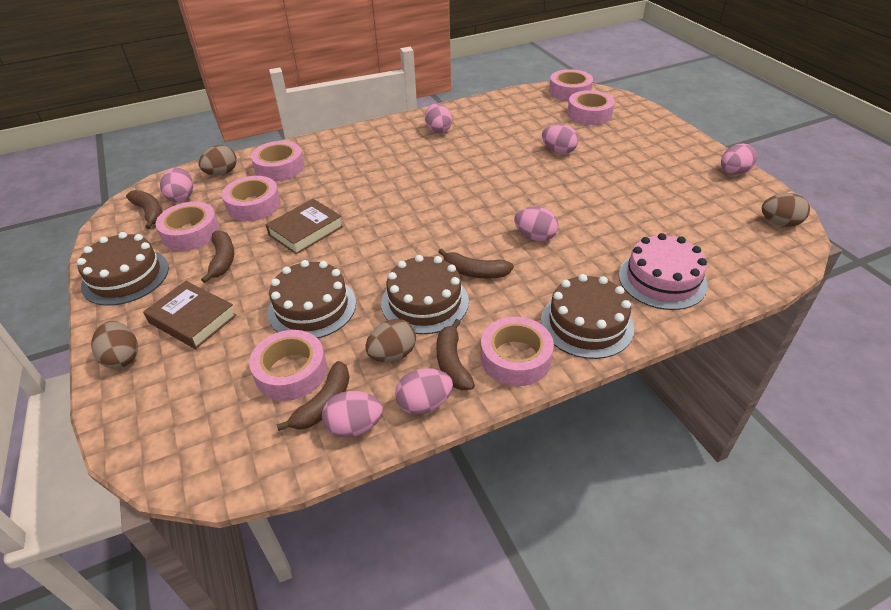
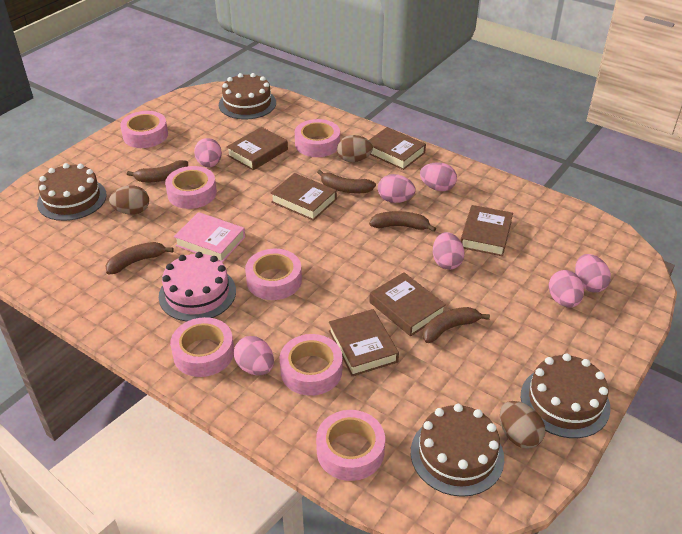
brown book: 2 -> 6
brown egg: 4 -> 3
pink book: 0 -> 1

